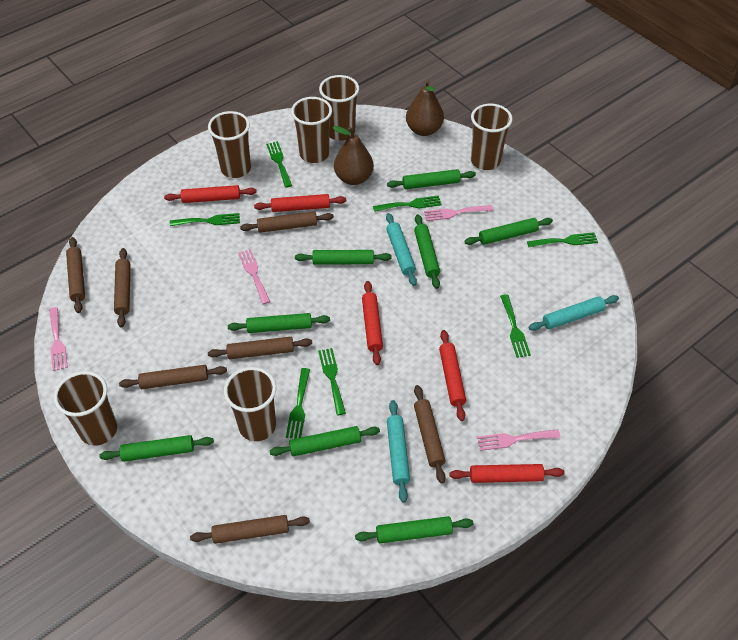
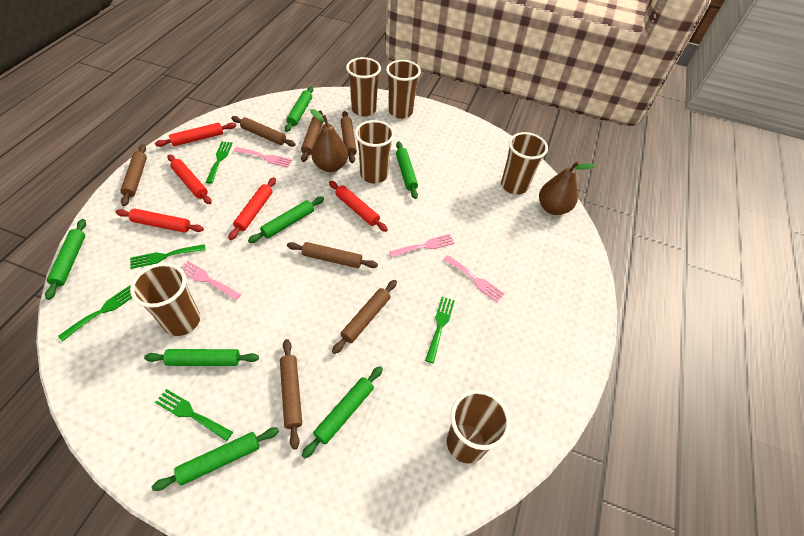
green fork: 7 -> 5
green rolling pin: 8 -> 7
turquoise rolling pin: 3 -> 0

